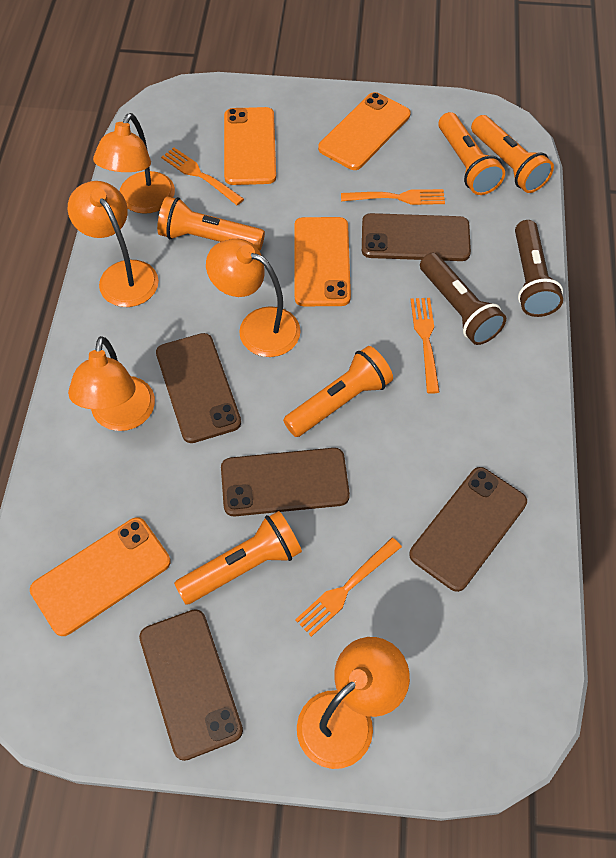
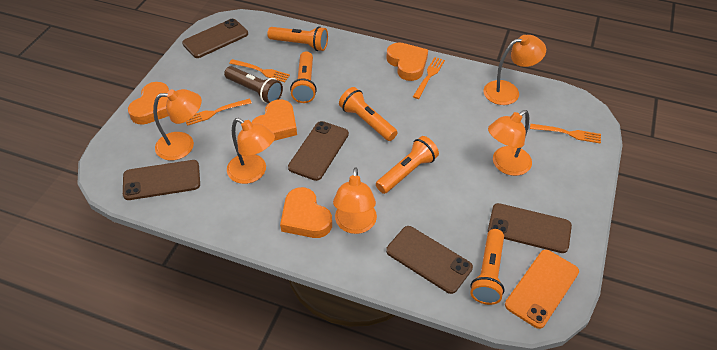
brown flashlight: 2 -> 1
orange heart: 0 -> 4
orange phone: 4 -> 1

